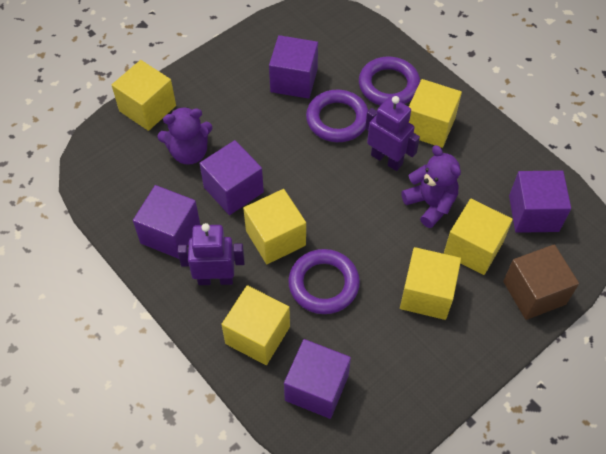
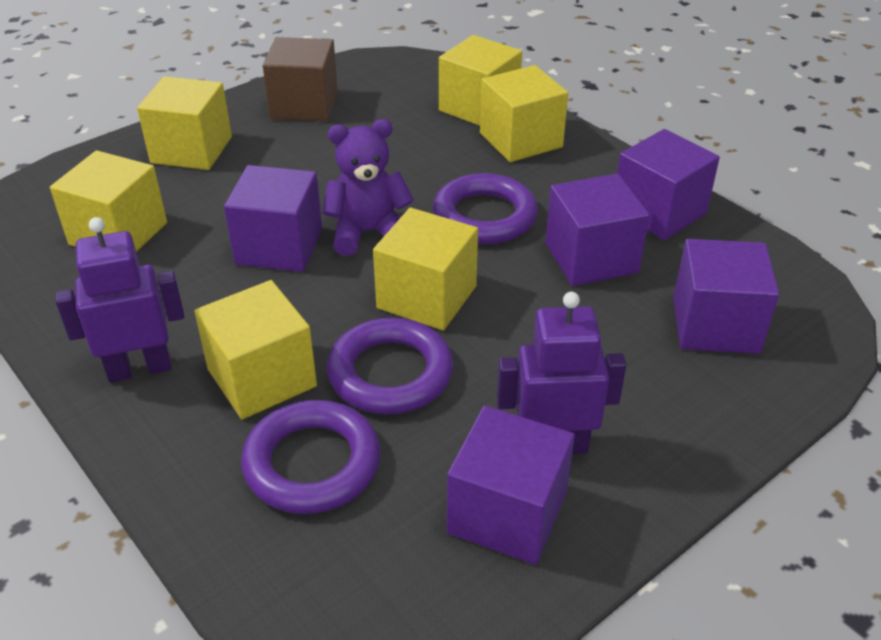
purple teddy bear: 2 -> 1

